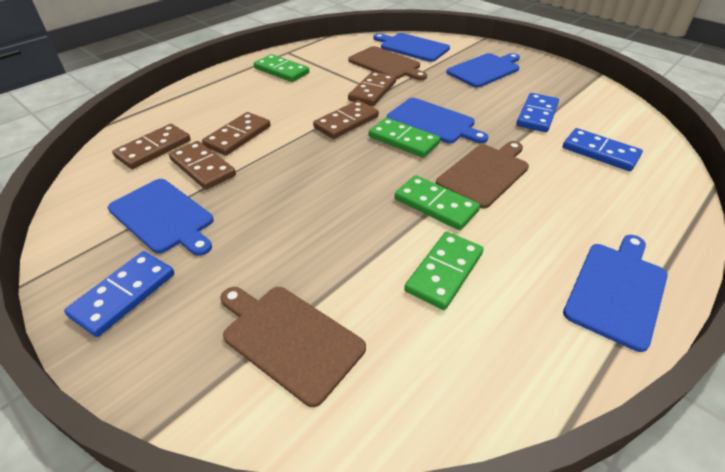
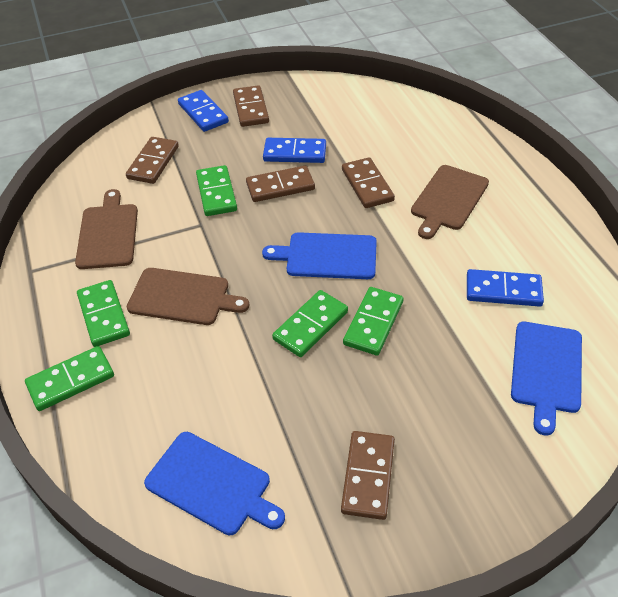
blue cutting board: 5 -> 3
green domino: 4 -> 5

